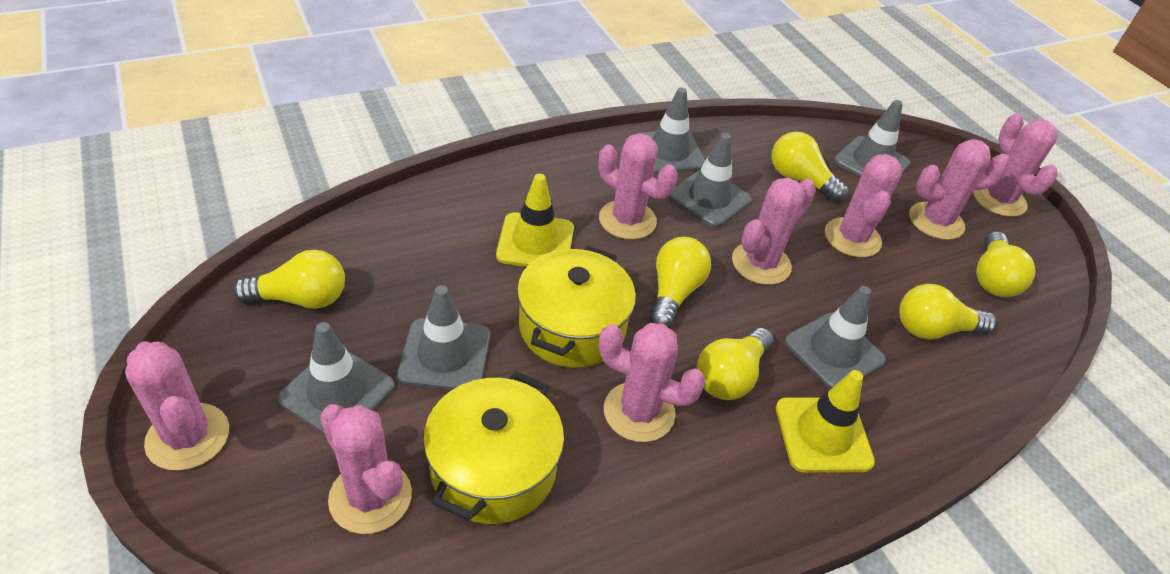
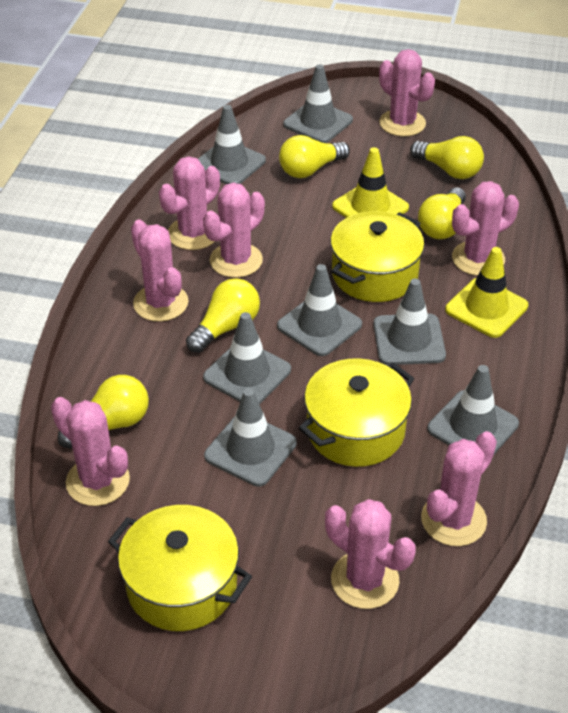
grey traffic cone: 6 -> 7
yellow light bulb: 6 -> 5
yellow pot: 2 -> 3

